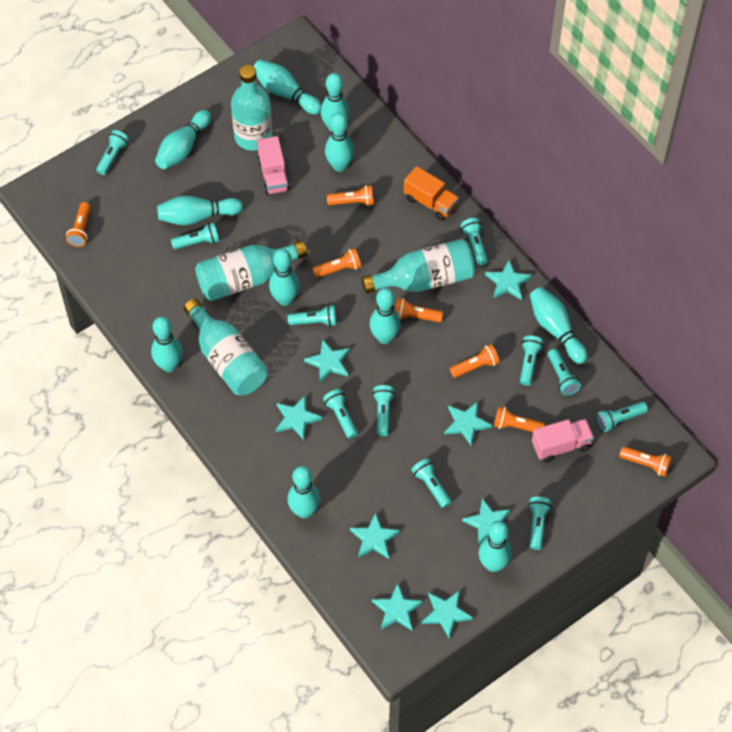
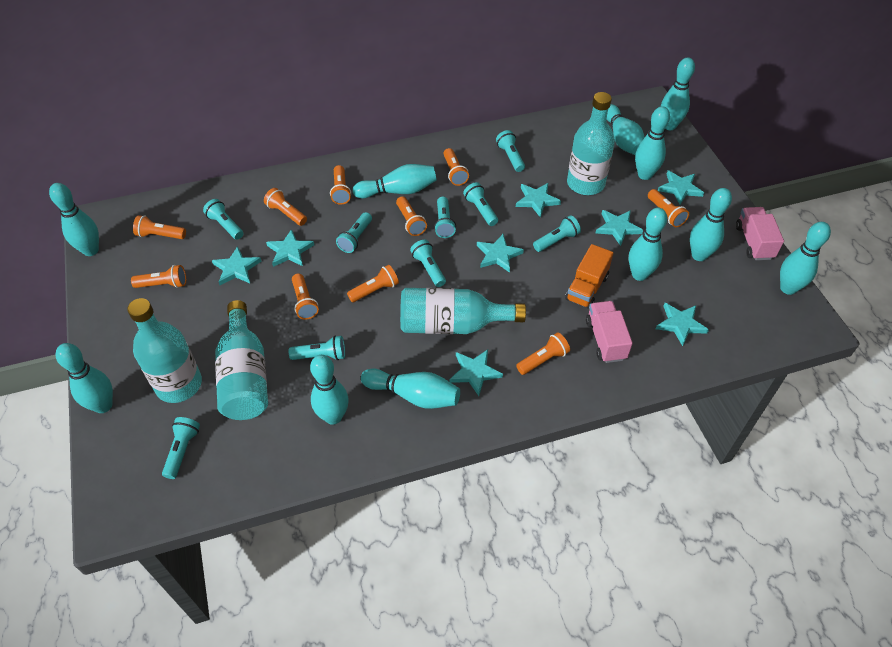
orange flashlight: 7 -> 10
turquoise flashlight: 11 -> 9

